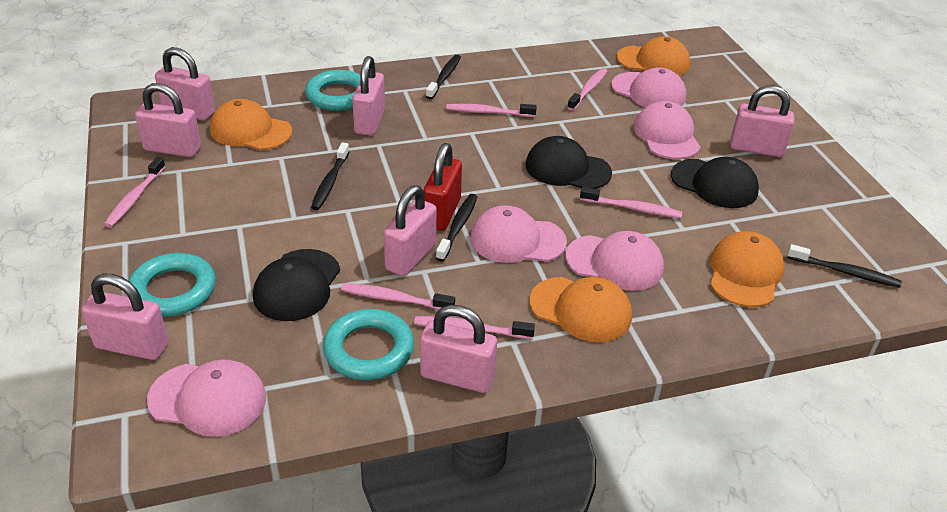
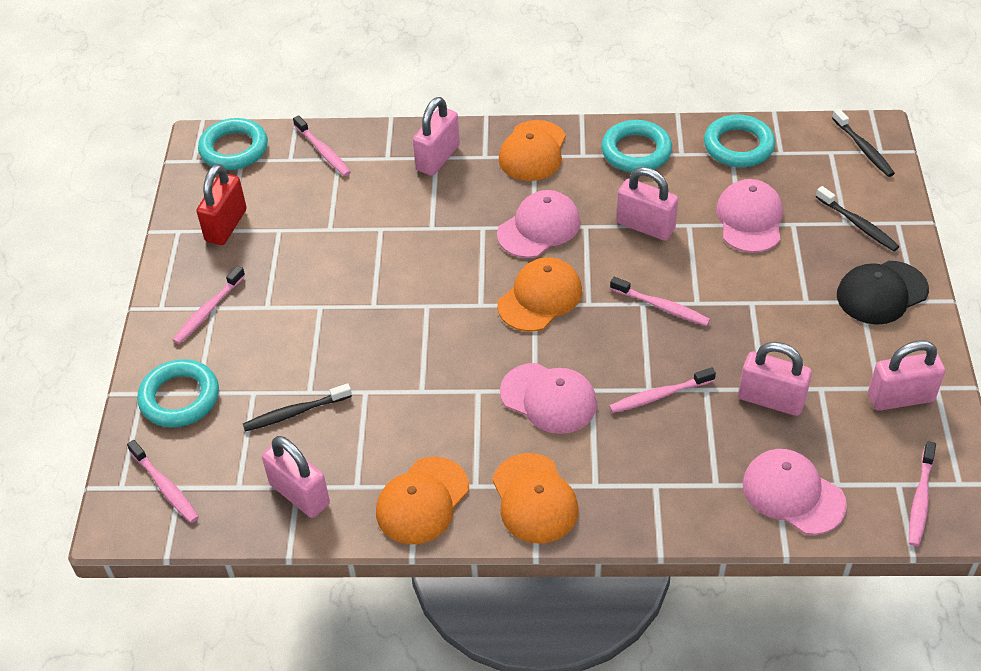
black cap: 3 -> 1
black toothbrush: 4 -> 3
pink cap: 5 -> 4
pink padlock: 7 -> 5
turquoise ring: 3 -> 4

